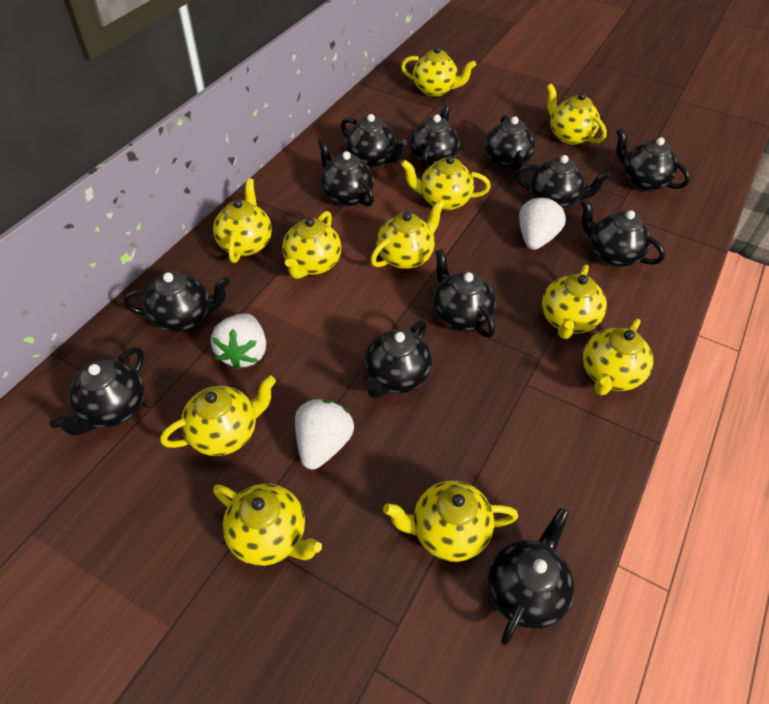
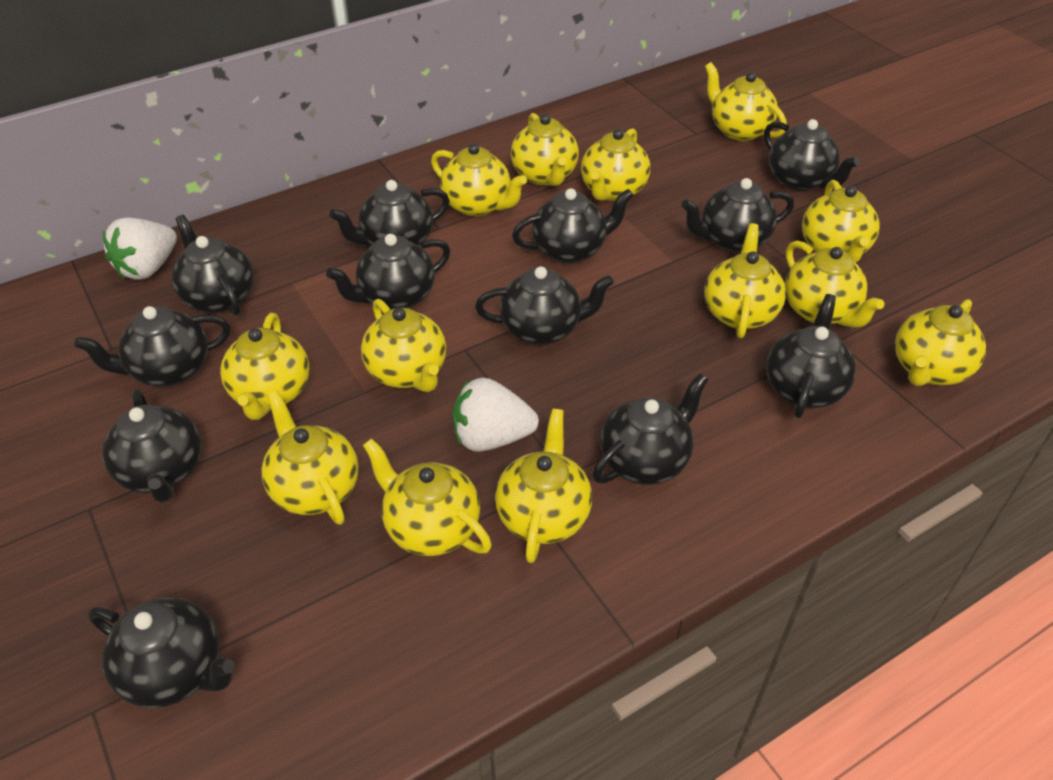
white strawberry: 3 -> 2
yellow teapot: 11 -> 13

